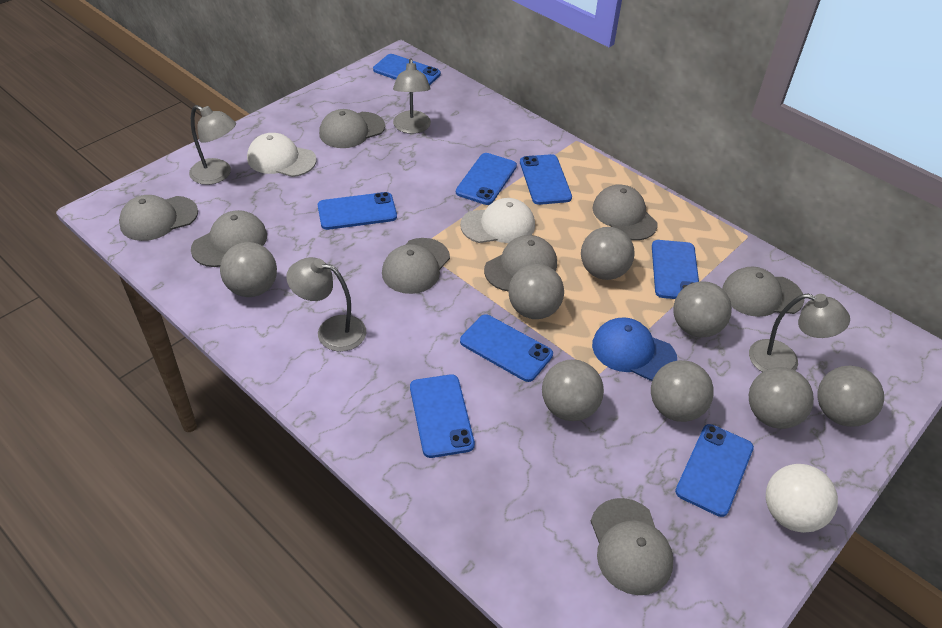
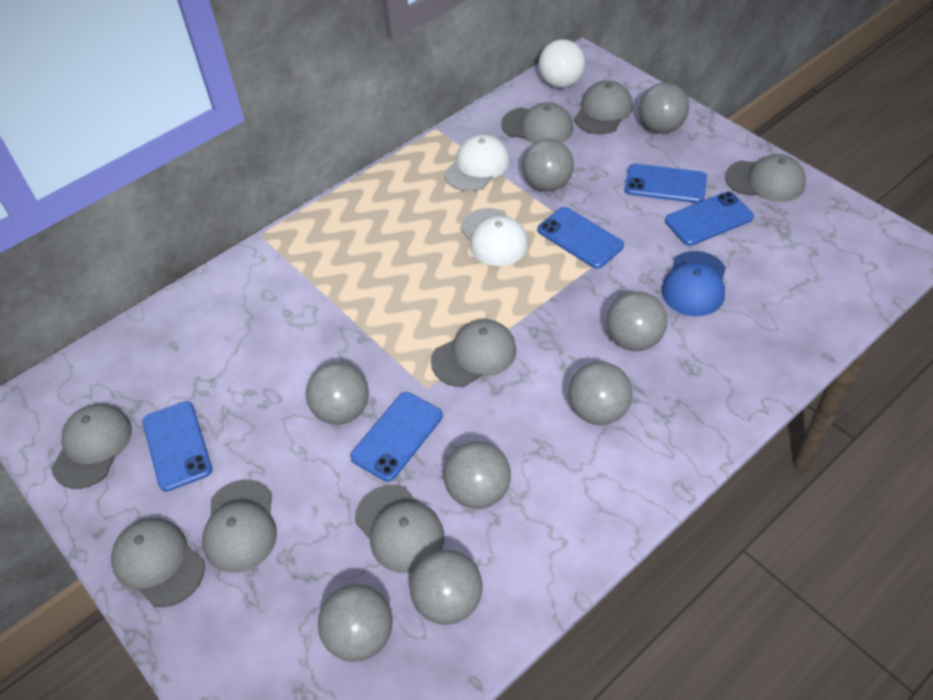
blue phone: 8 -> 5
grey lamp: 4 -> 0

